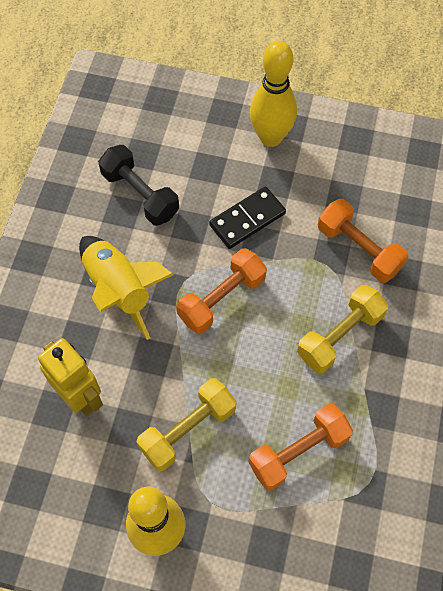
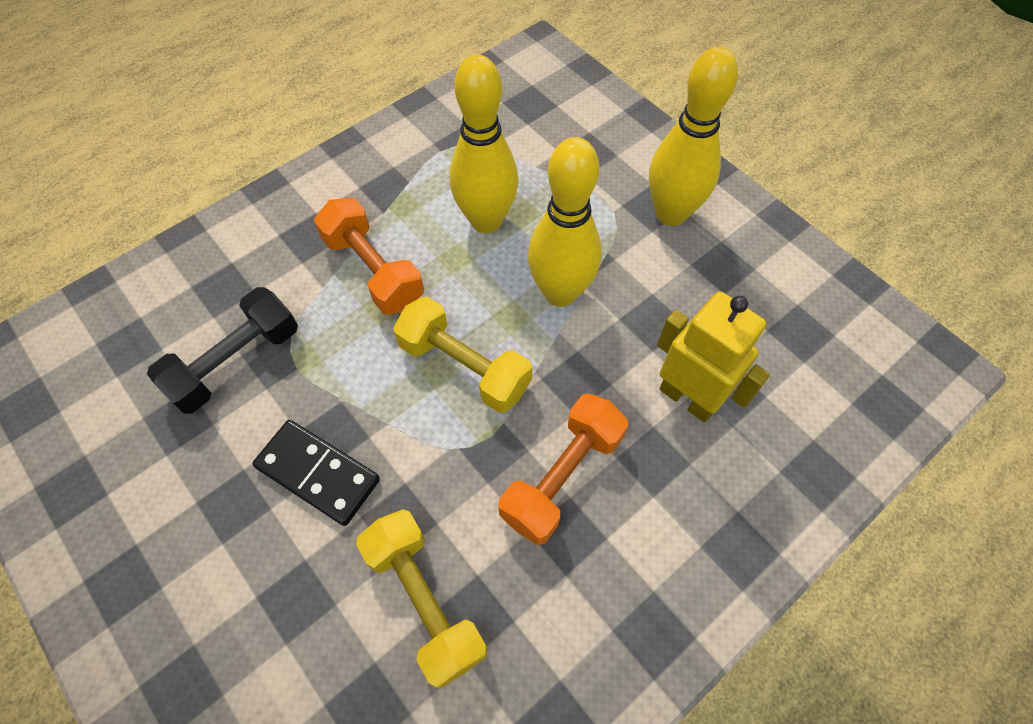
orange dumbbell: 3 -> 2
yellow bowling pin: 2 -> 3
yellow rocket: 1 -> 0

